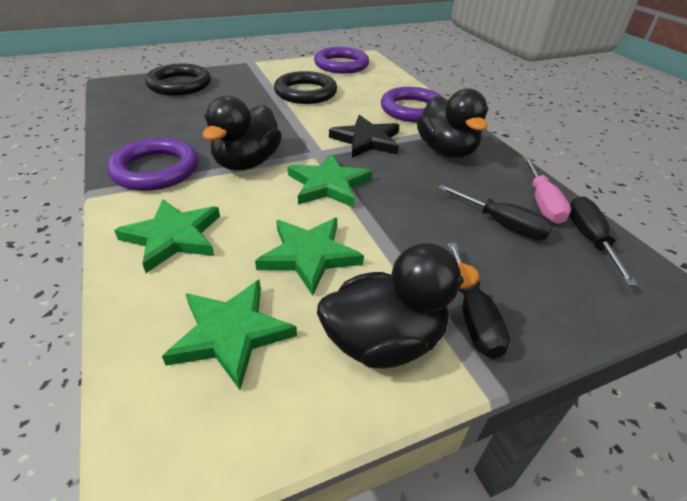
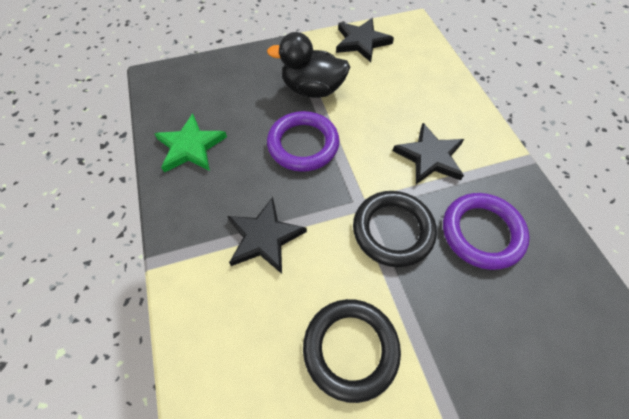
black duck: 3 -> 1
black screwdriver: 3 -> 0
black star: 1 -> 3
green star: 4 -> 1
pink screwdriver: 1 -> 0
purple ring: 3 -> 2

